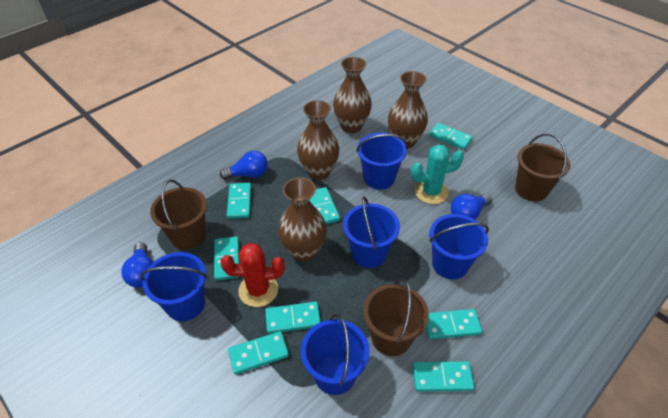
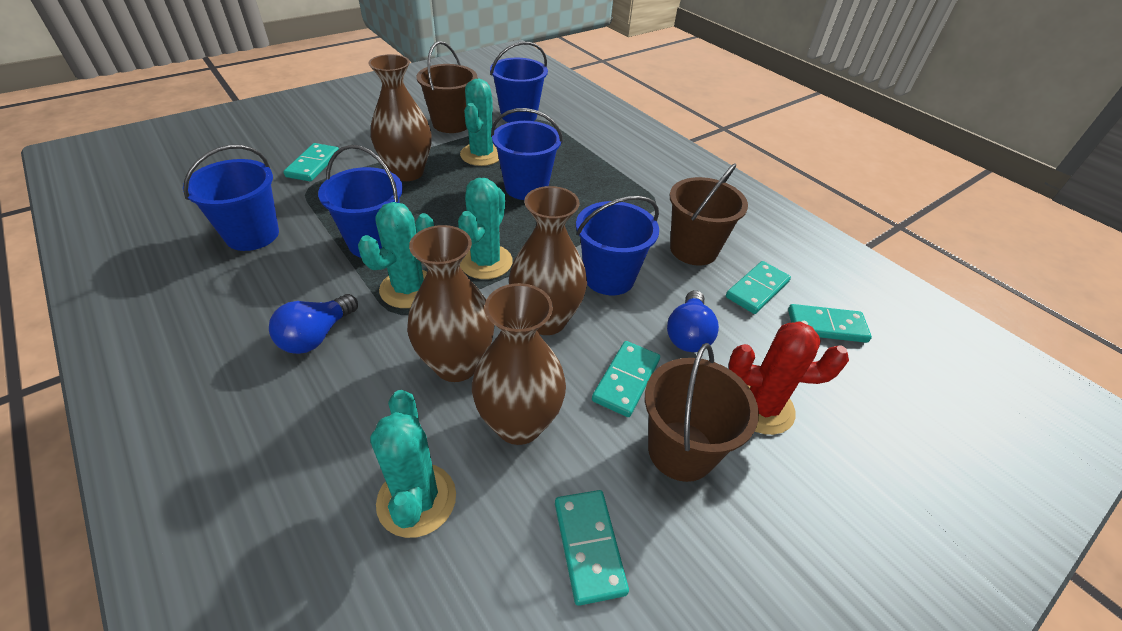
blue light bulb: 3 -> 2
turquoise cactus: 1 -> 4
turquoise domino: 8 -> 5

